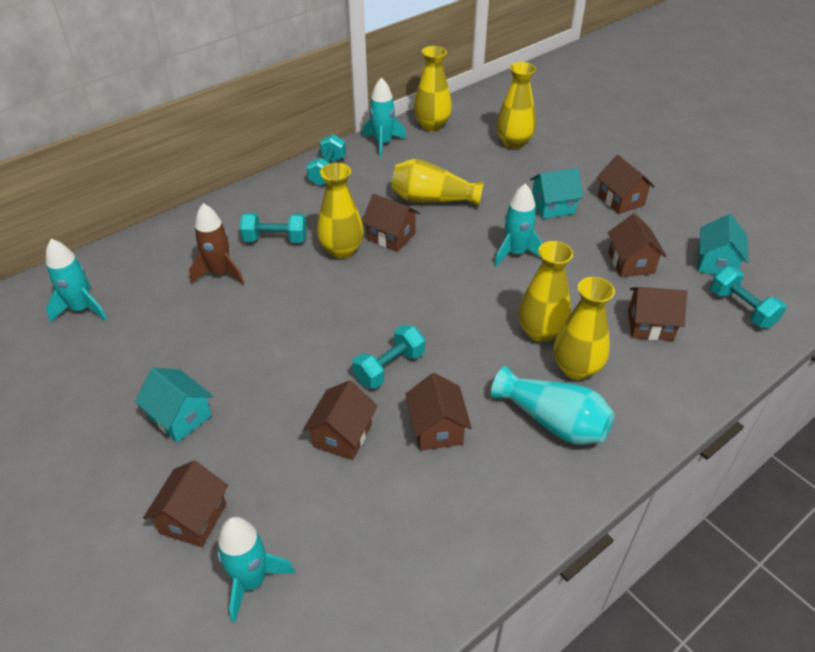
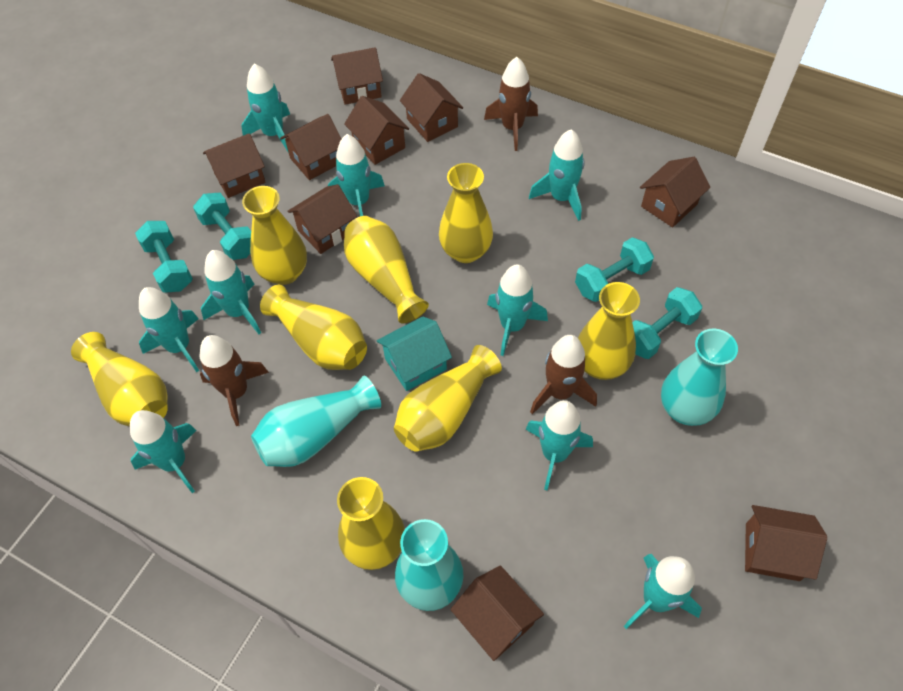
brown house: 7 -> 9
brown rocket: 1 -> 3
turquoise house: 3 -> 1
turquoise rocket: 4 -> 9
turquoise vase: 1 -> 3
yellow vase: 6 -> 8

